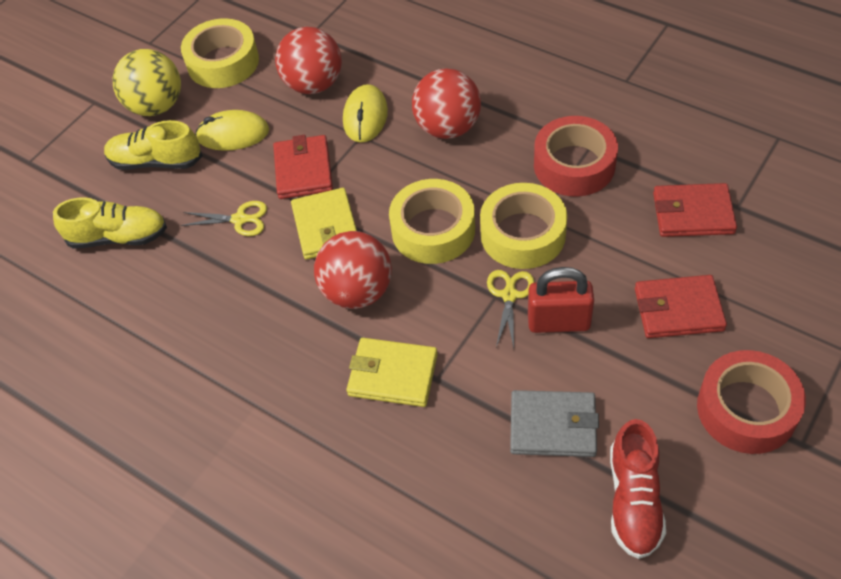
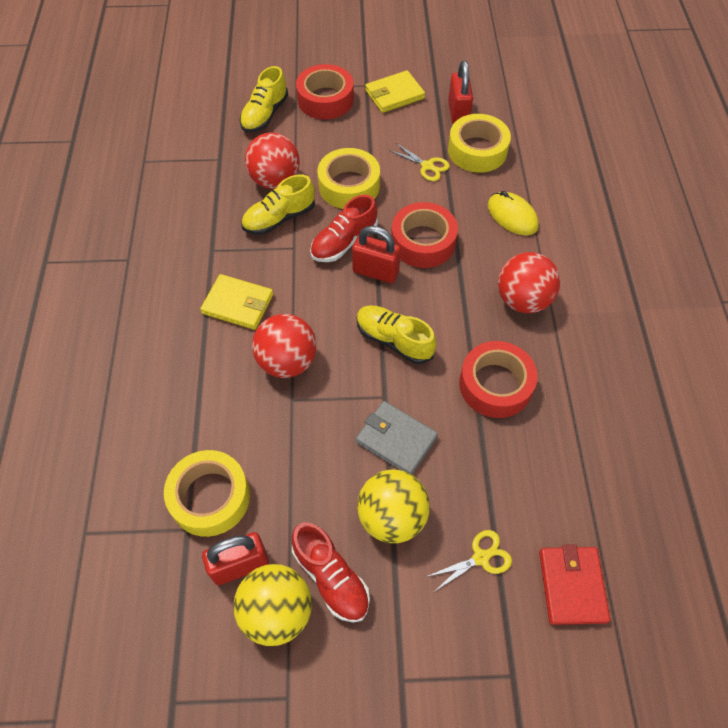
red padlock: 1 -> 3
red shoe: 1 -> 2
red tape: 2 -> 3
red wallet: 3 -> 1
yellow ball: 1 -> 2
yellow mouse: 2 -> 1
yellow shoe: 2 -> 3

